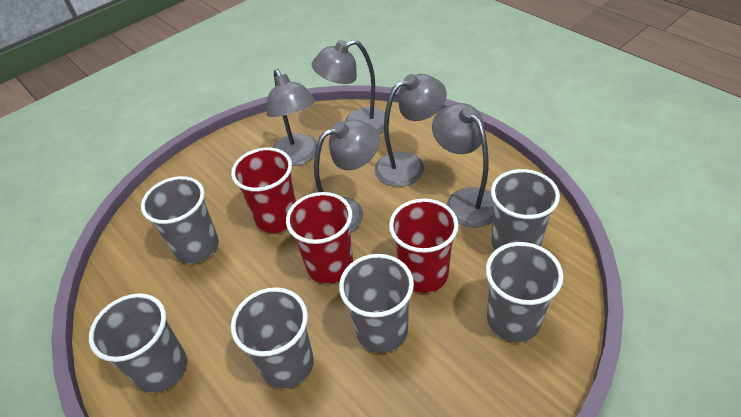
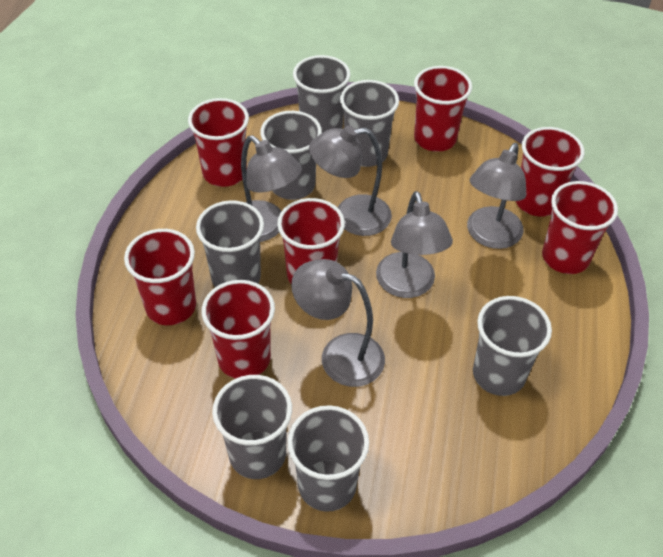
grey cup: 6 -> 7
red cup: 3 -> 7

